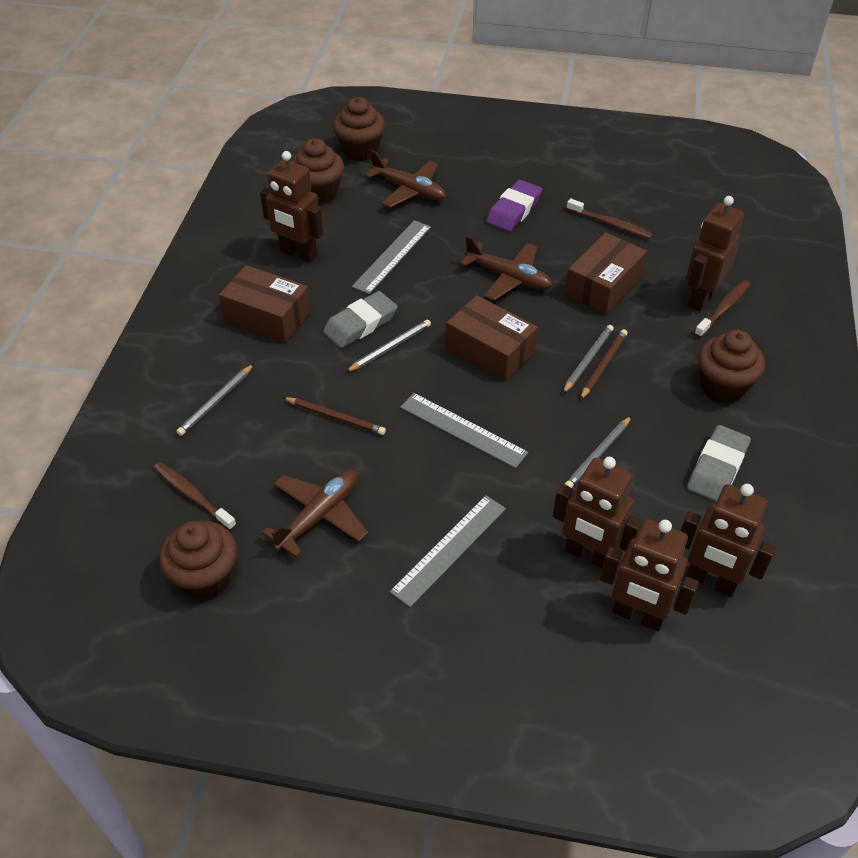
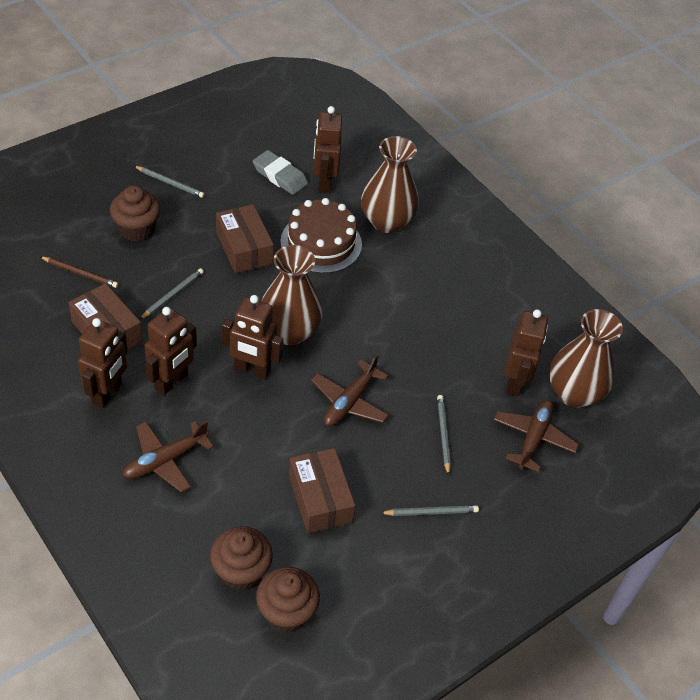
brown cake: 0 -> 1
brown cupcake: 4 -> 3
brown pencil: 2 -> 1
brown toothbrush: 3 -> 0
brown vase: 0 -> 3
grey eraser: 2 -> 1
grey ruler: 3 -> 0
purple eraser: 1 -> 0

